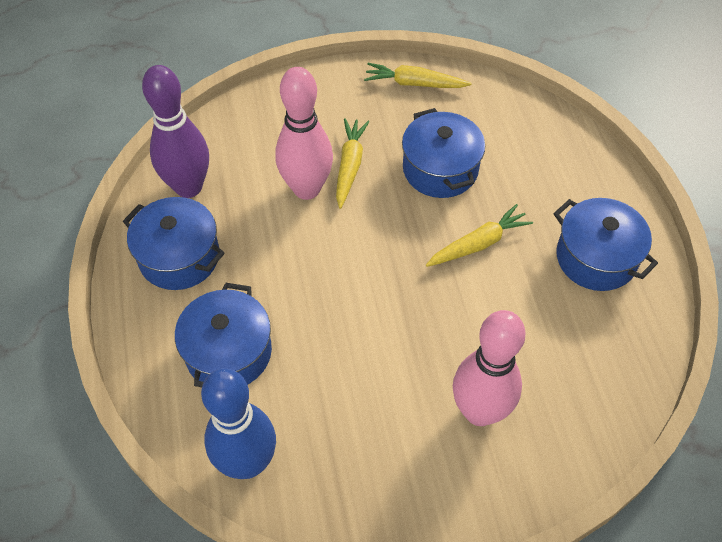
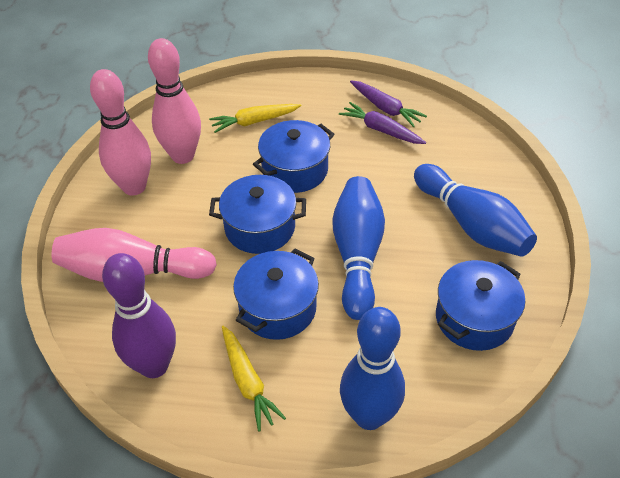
blue bowling pin: 1 -> 3
pink bowling pin: 2 -> 3
purple carrot: 0 -> 2
yellow carrot: 3 -> 2

